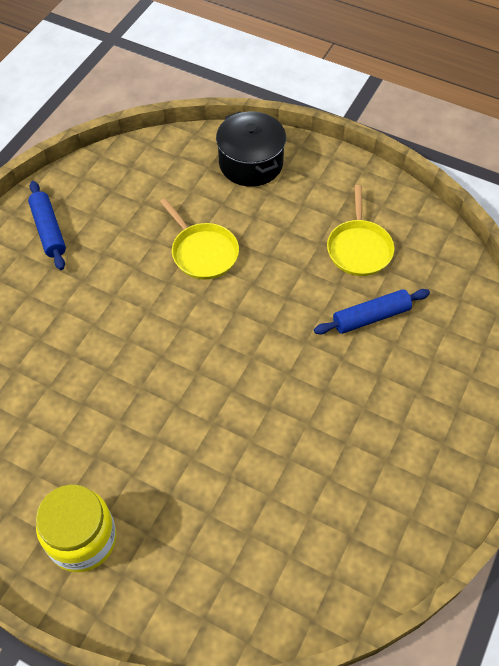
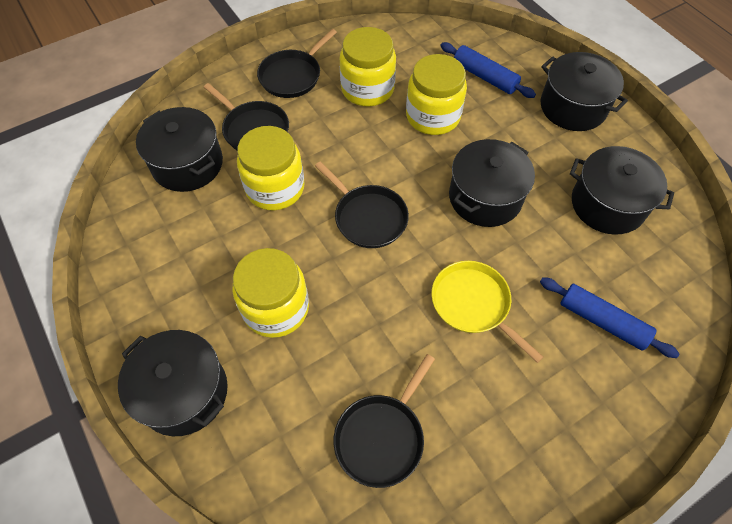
black pan: 0 -> 4
black pot: 1 -> 5
yellow jar: 1 -> 4
yellow pan: 2 -> 1

